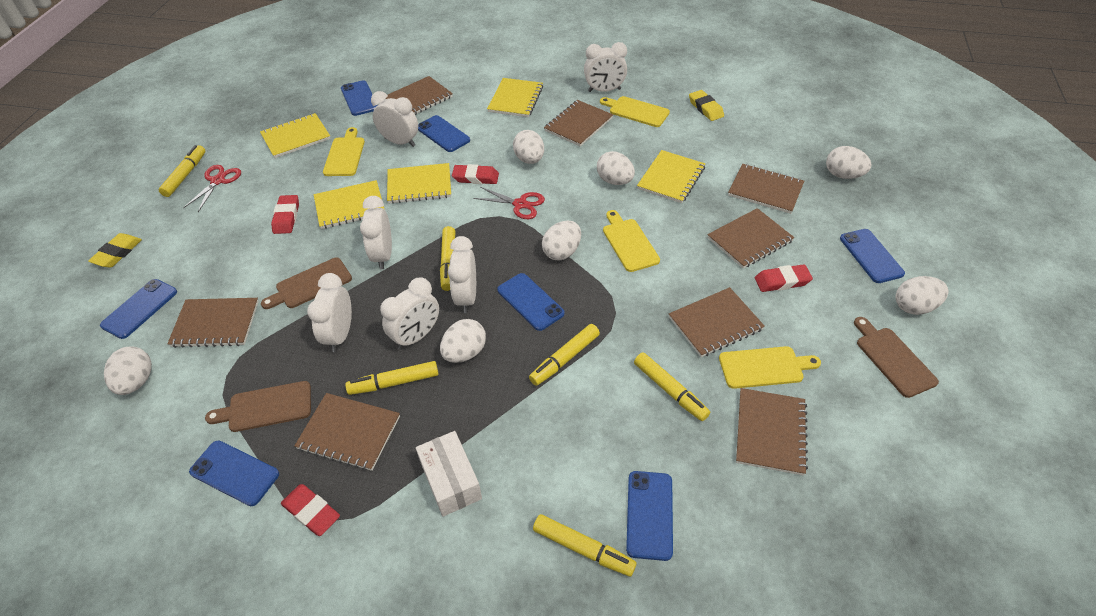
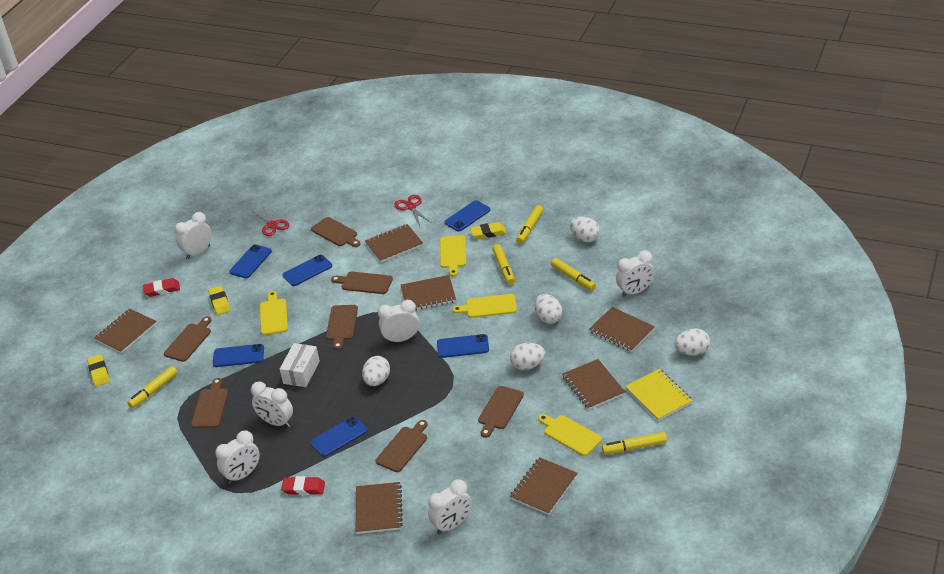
blue phone: 7 -> 6
brown cutting board: 3 -> 7
brown notebook: 8 -> 7
red eraser: 4 -> 2
white egg: 7 -> 5
yellow eraser: 2 -> 3
yellow marker: 6 -> 5
yellow notebook: 5 -> 1

